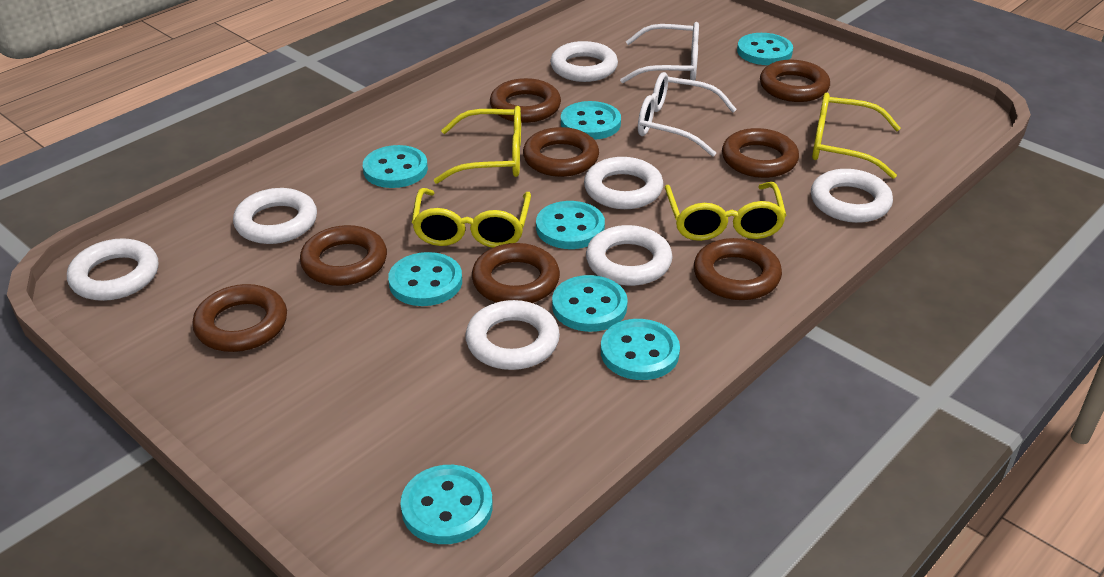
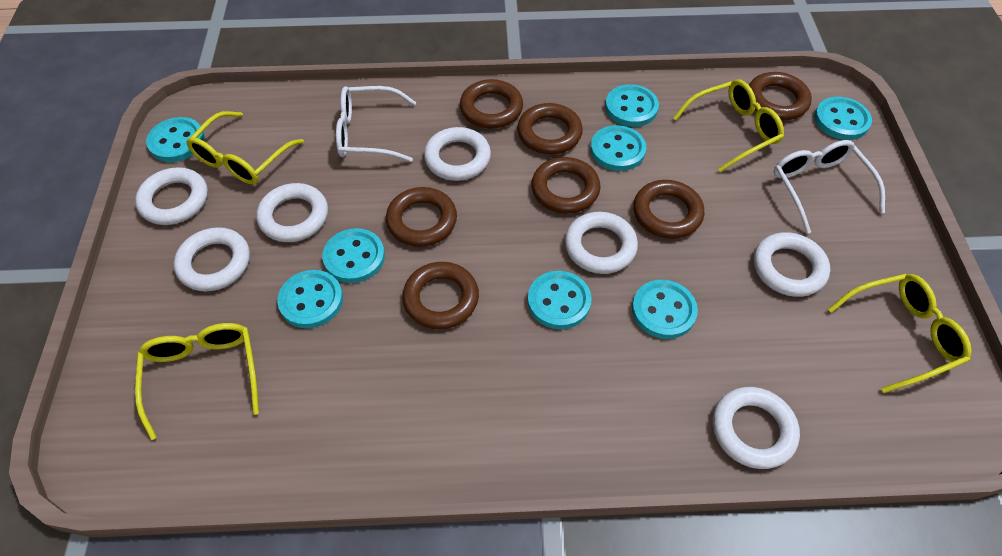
brown ring: 8 -> 7

